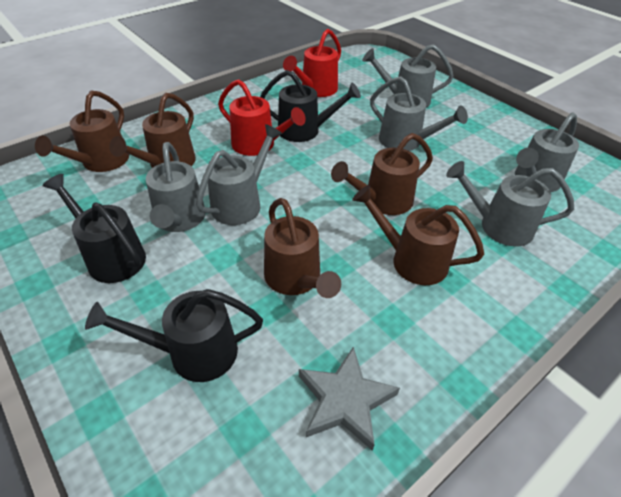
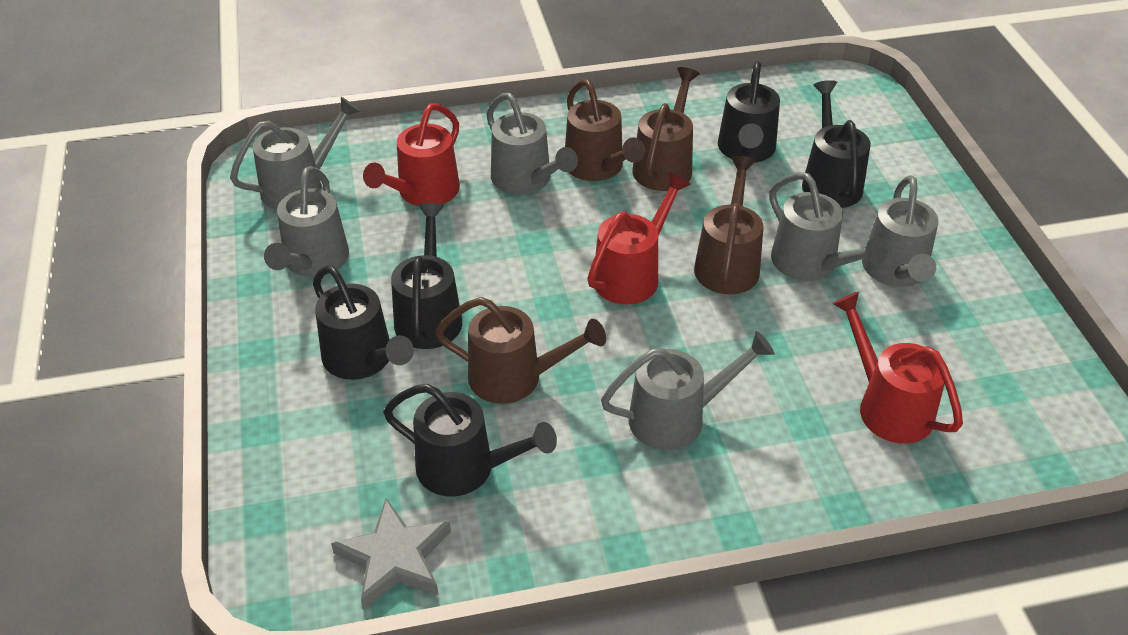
black watering can: 3 -> 5
brown watering can: 5 -> 4
red watering can: 2 -> 3

